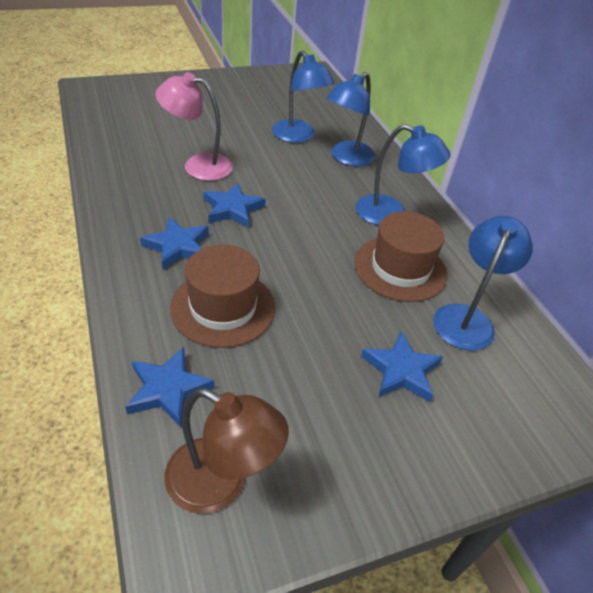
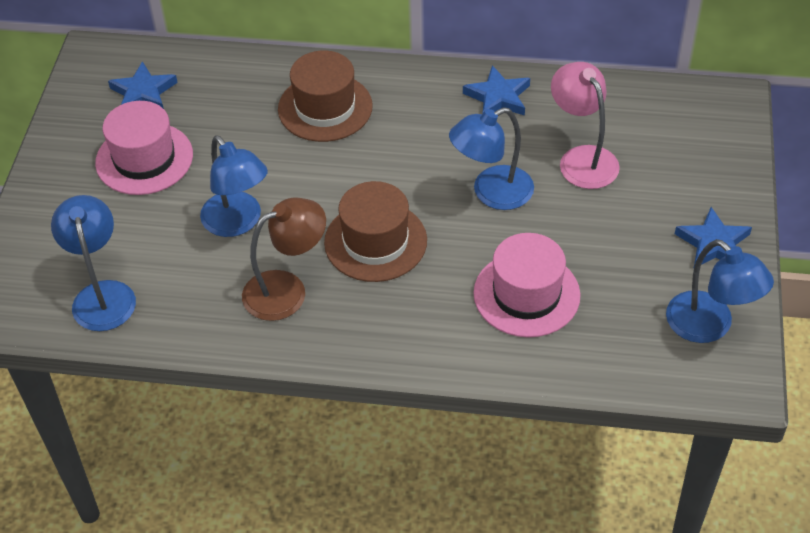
blue star: 4 -> 3
pink hat: 0 -> 2

